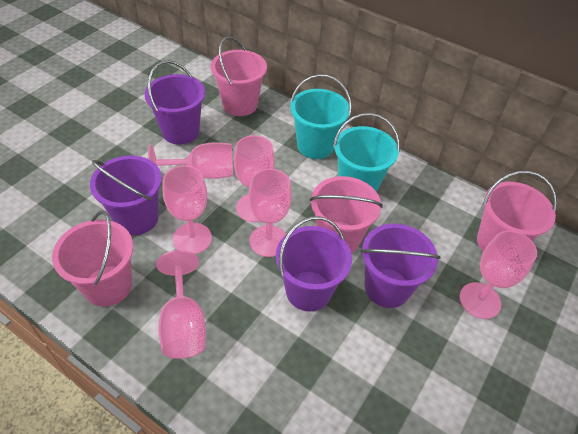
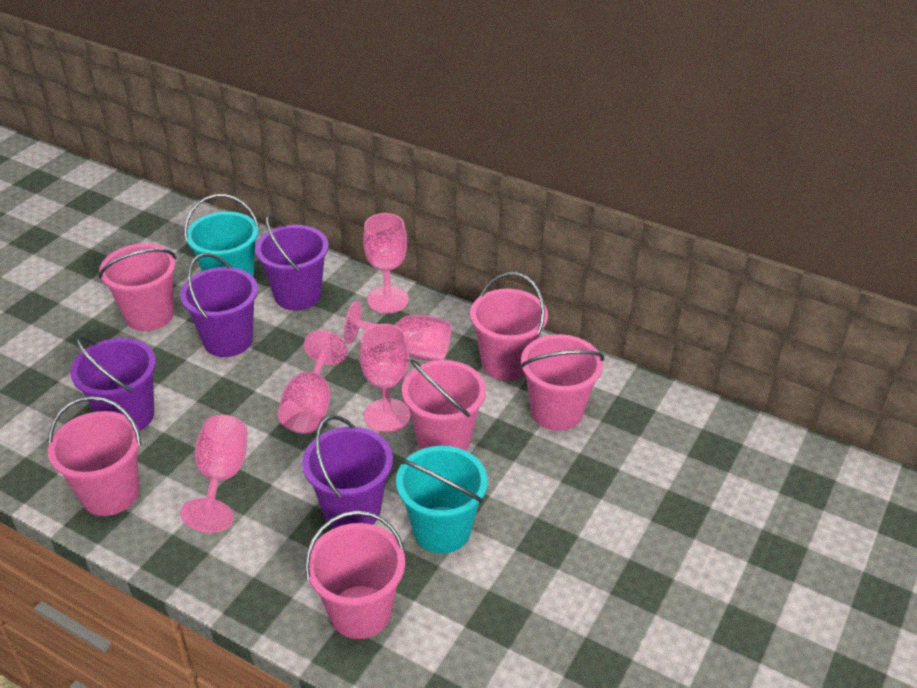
pink bucket: 4 -> 6
pink goblet: 6 -> 5

